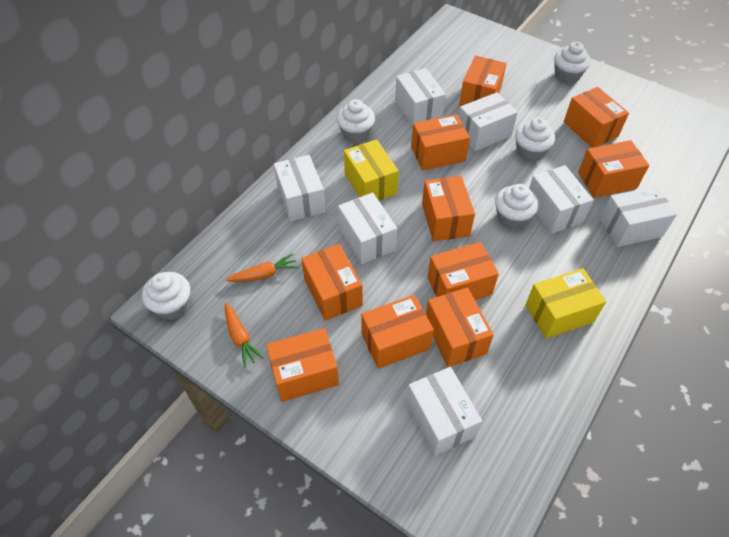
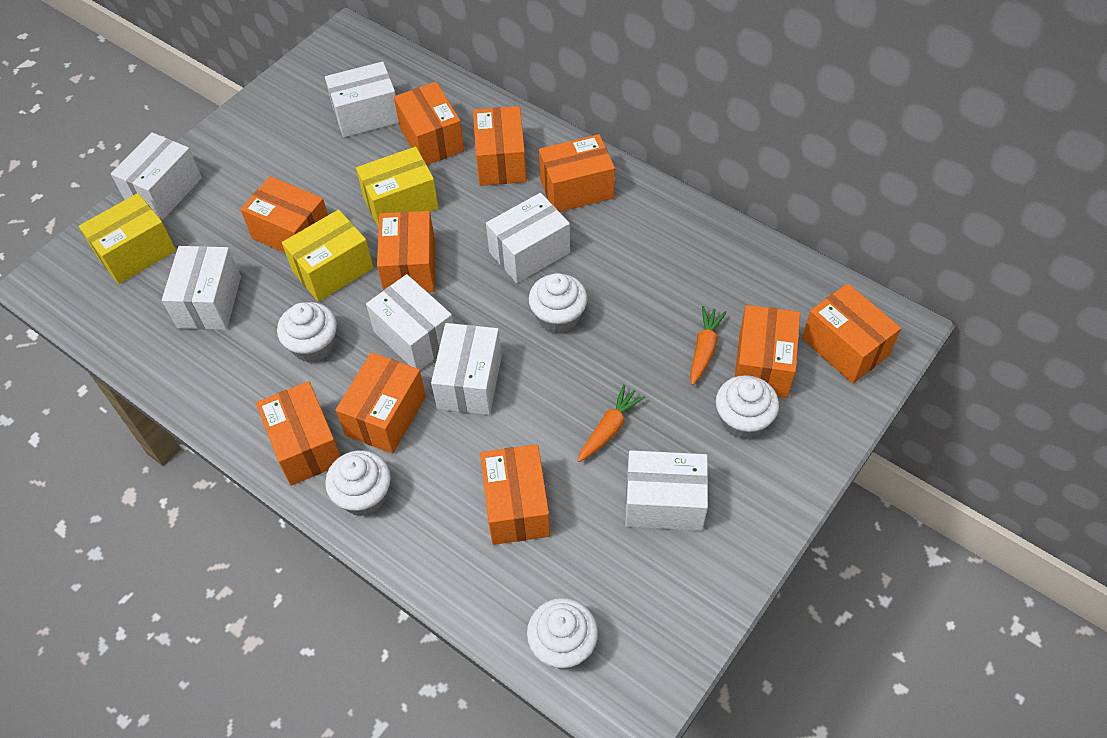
yellow box: 2 -> 3

